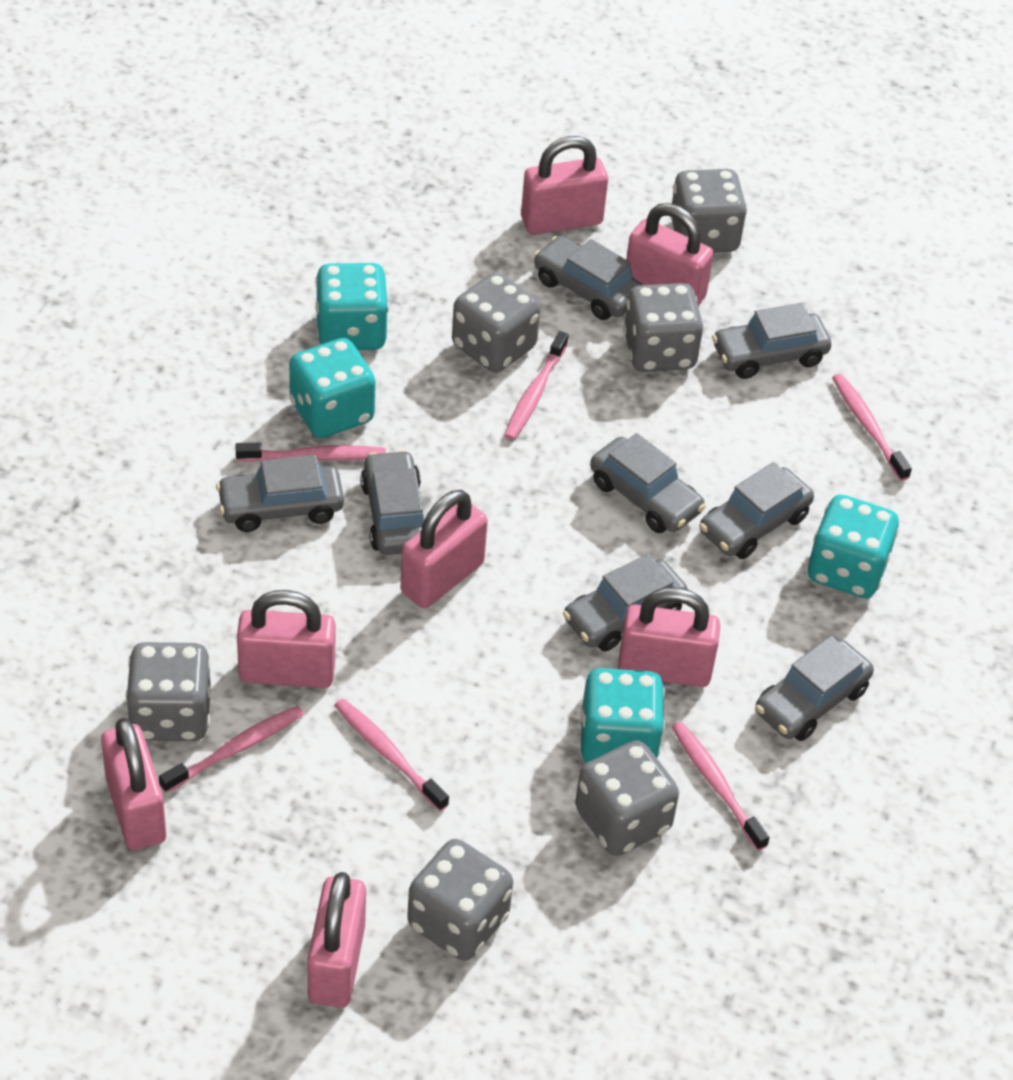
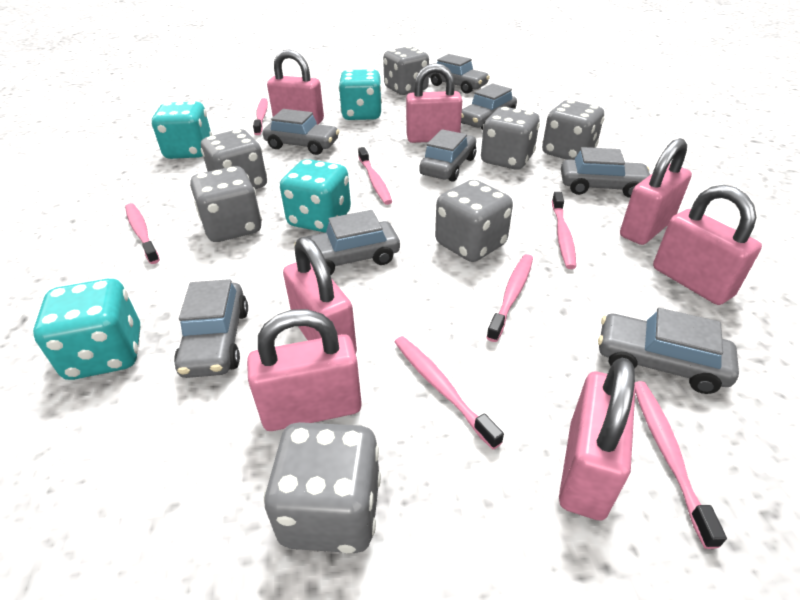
grey dice: 6 -> 7
pink toothbrush: 6 -> 7

